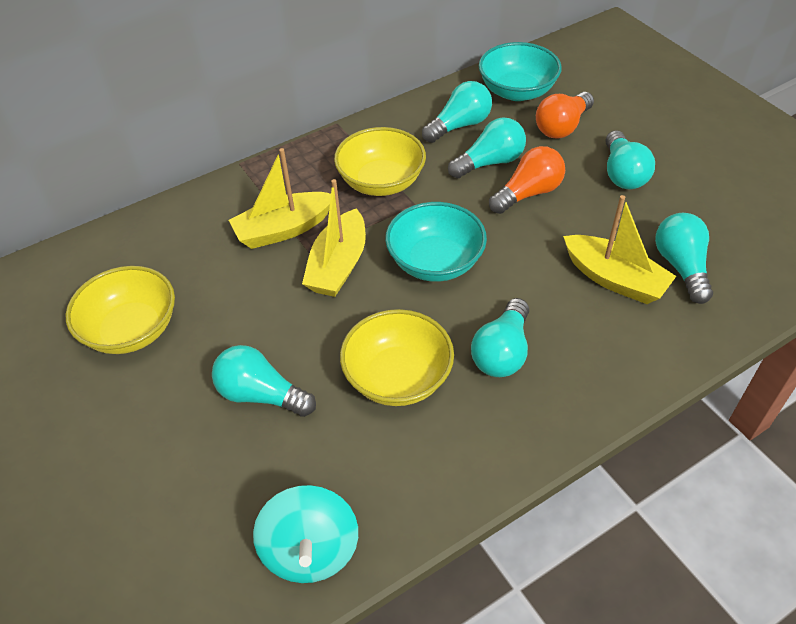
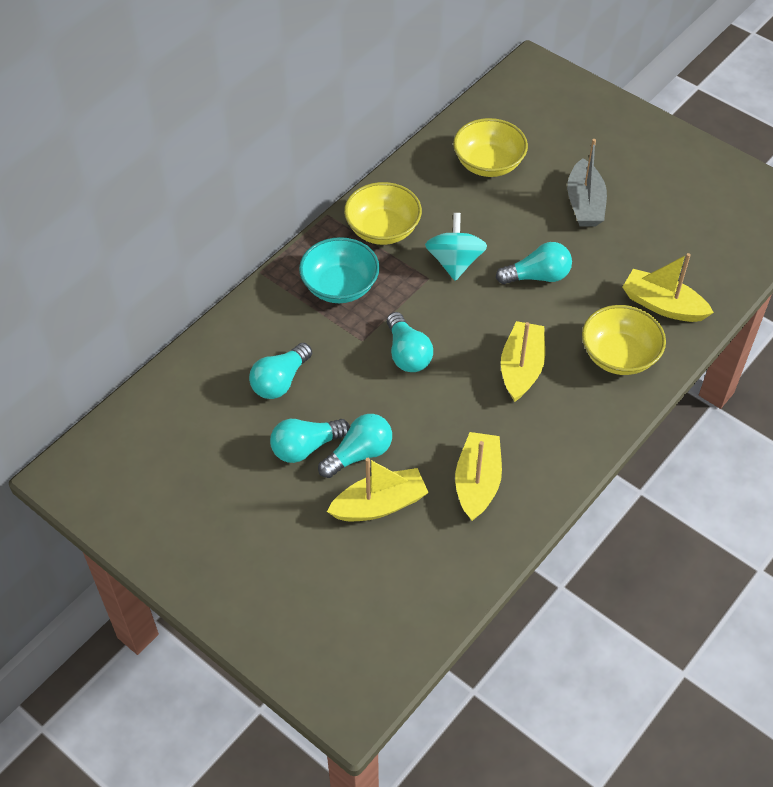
grey boat: 0 -> 1
orange light bulb: 2 -> 0
turquoise bowl: 2 -> 1
turquoise light bulb: 6 -> 5
yellow boat: 3 -> 4

